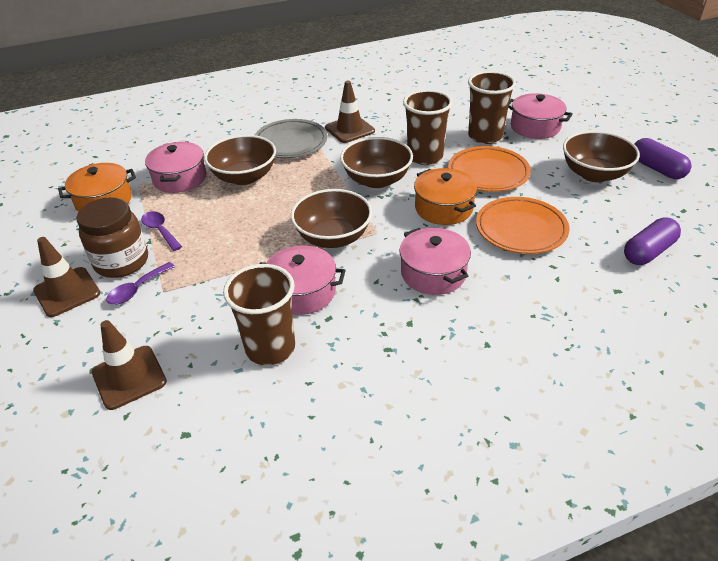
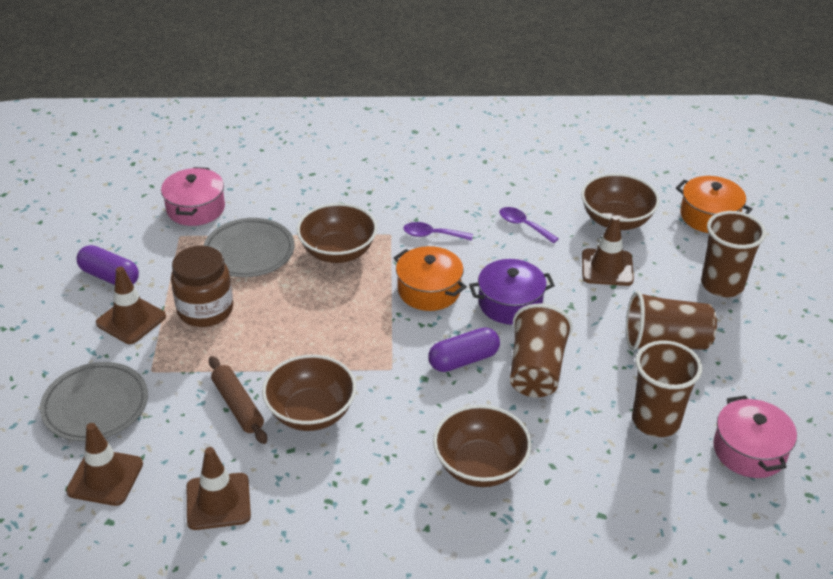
brown cup: 3 -> 4
brown rolling pin: 0 -> 1
brown traffic cone: 3 -> 4
grey plate: 1 -> 2
orange plate: 2 -> 0
pink pot: 4 -> 2
purple pot: 0 -> 1

